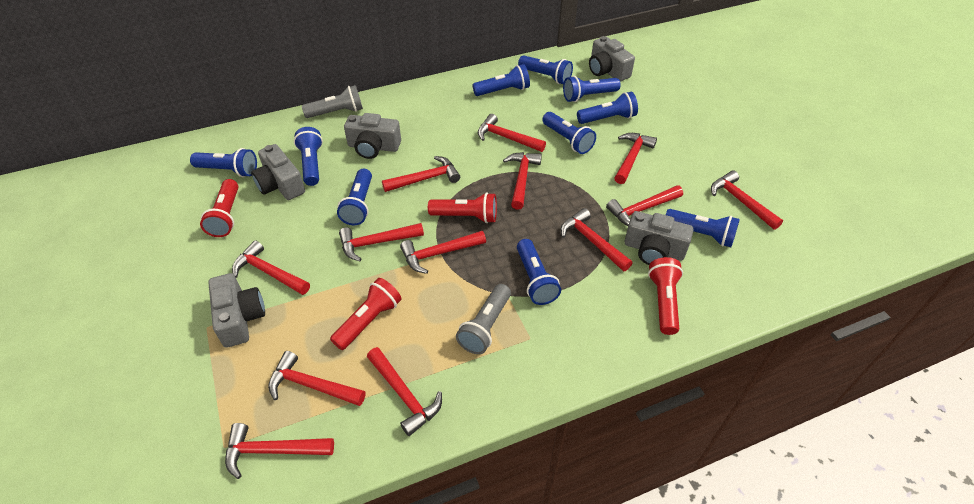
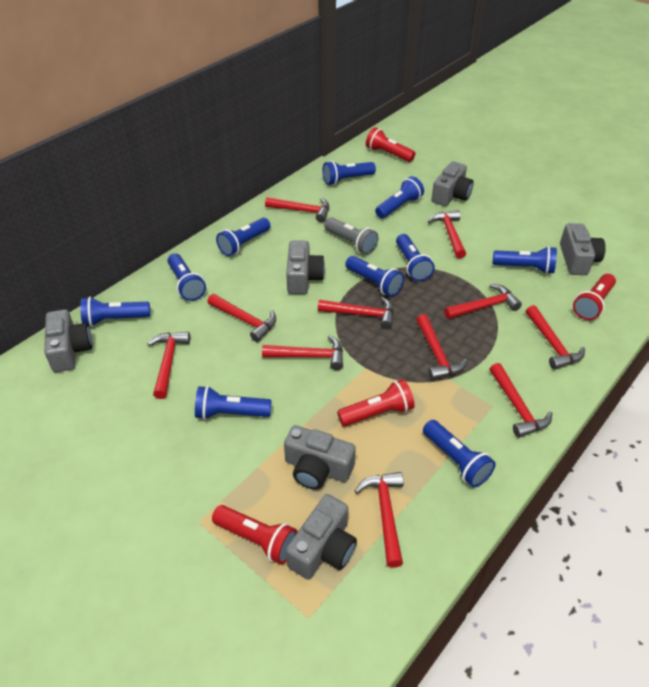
grey camera: 5 -> 6
grey flashlight: 2 -> 1
red hammer: 13 -> 11

